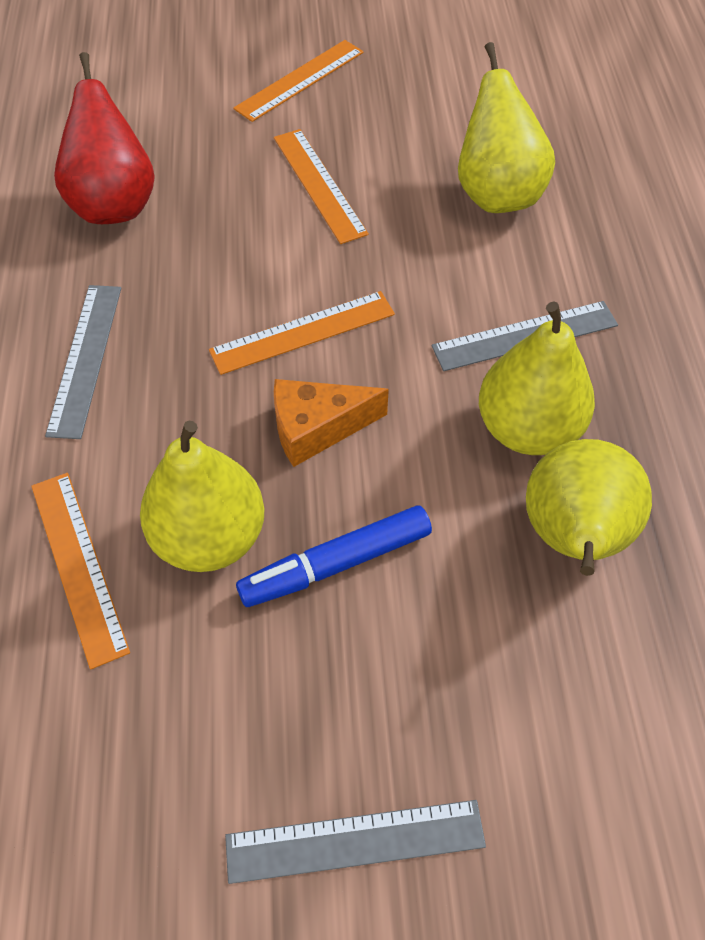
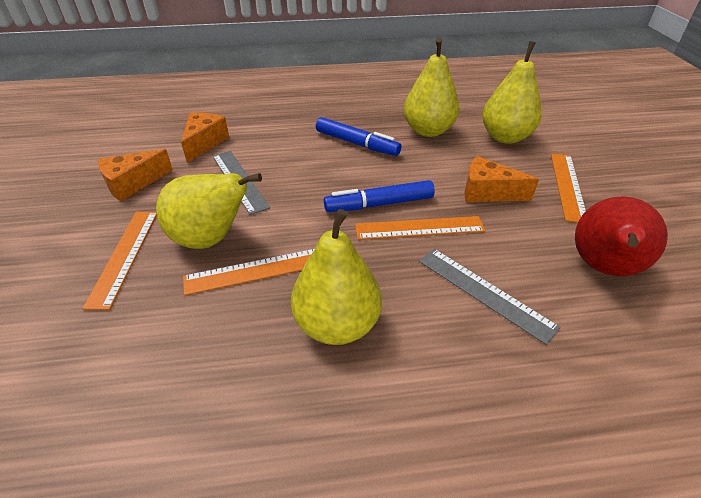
blue marker: 1 -> 2
grey ruler: 3 -> 2
orange cheese: 1 -> 3

